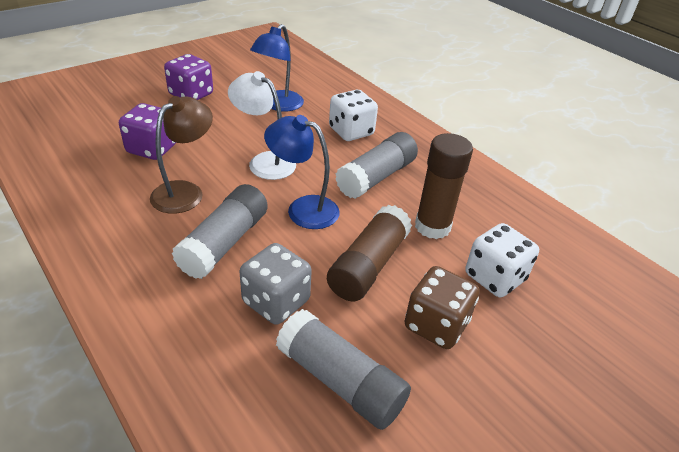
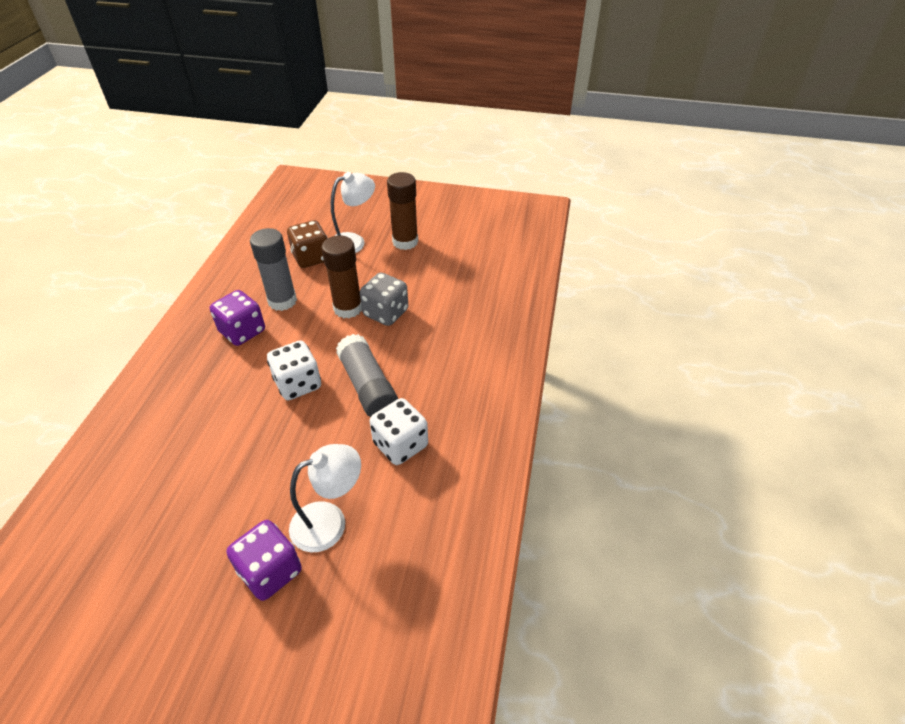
blue lamp: 2 -> 0
brown lamp: 1 -> 0
grey glue stick: 3 -> 2
white lamp: 1 -> 2

